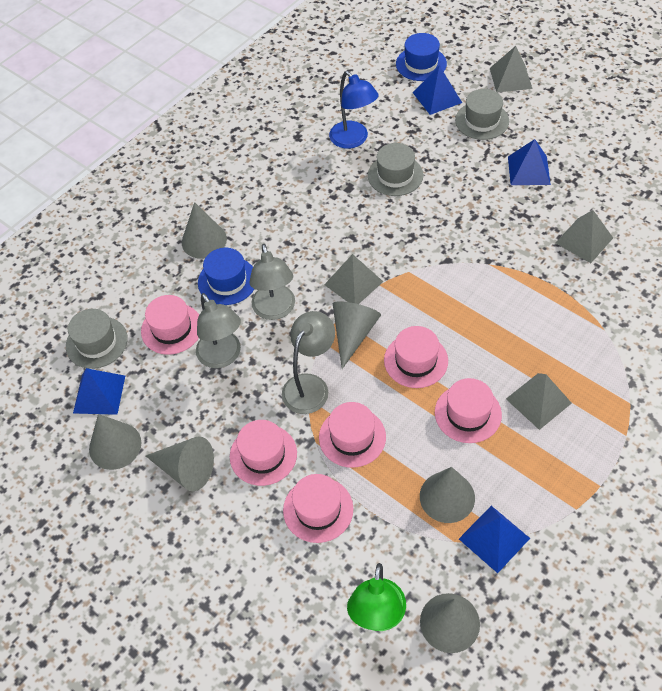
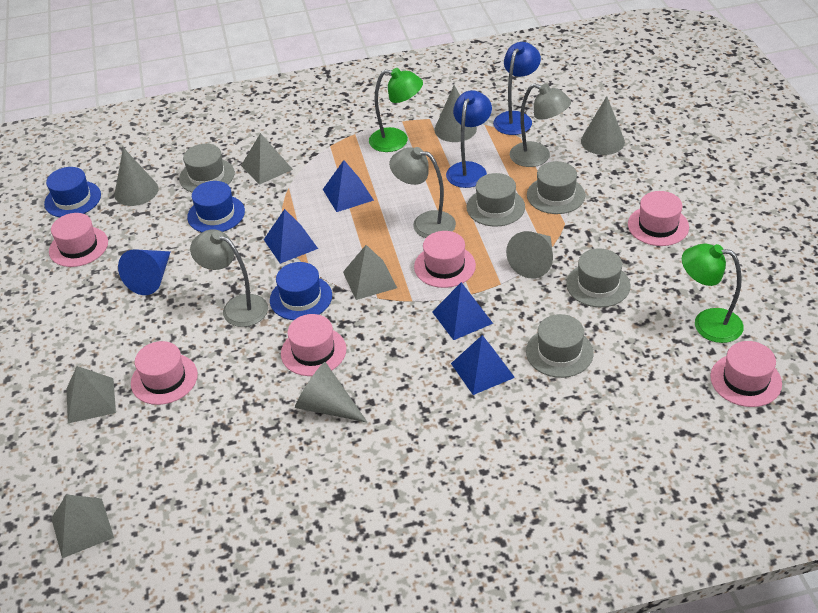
blue cone: 0 -> 1
blue hat: 2 -> 3
blue lamp: 1 -> 2
green lamp: 1 -> 2
grey cone: 6 -> 5
grey hat: 3 -> 5

